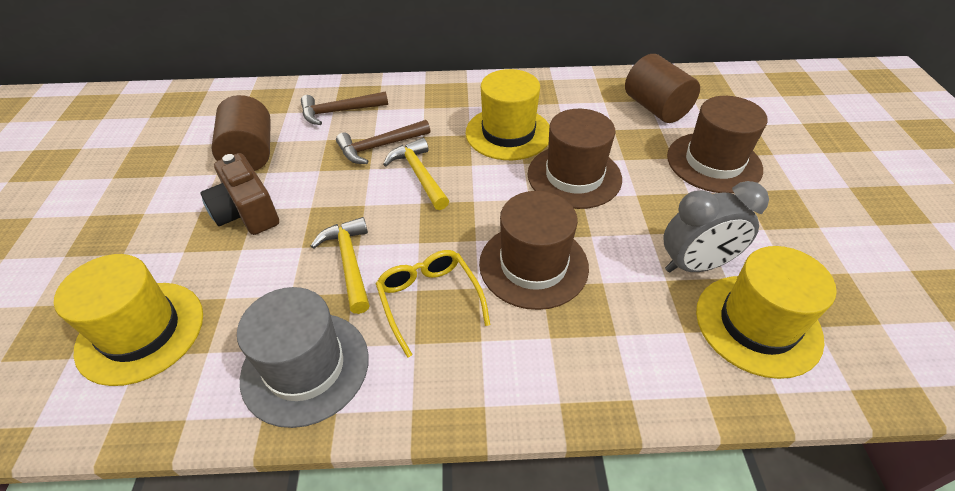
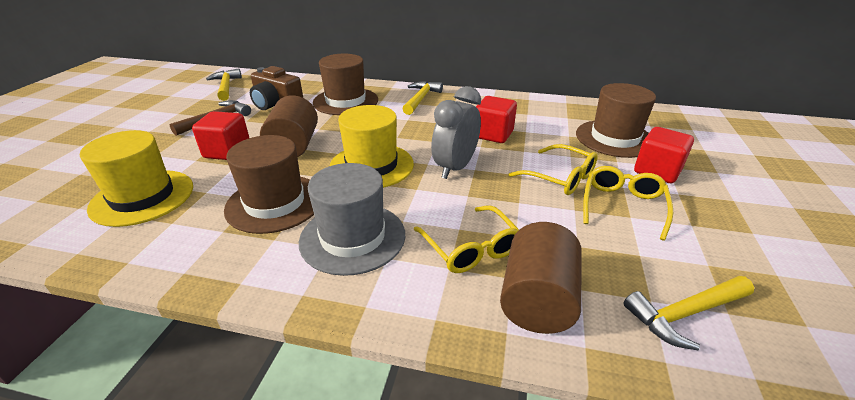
brown hammer: 2 -> 1
red cube: 0 -> 3
yellow glasses: 1 -> 3
yellow hammer: 2 -> 3
yellow hat: 3 -> 2

